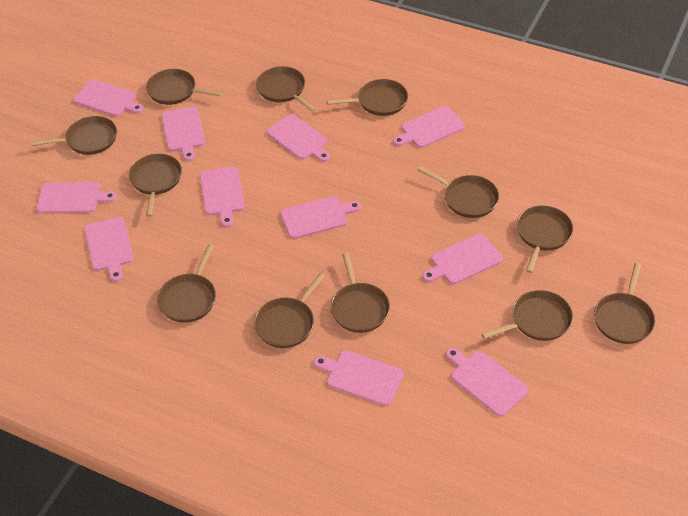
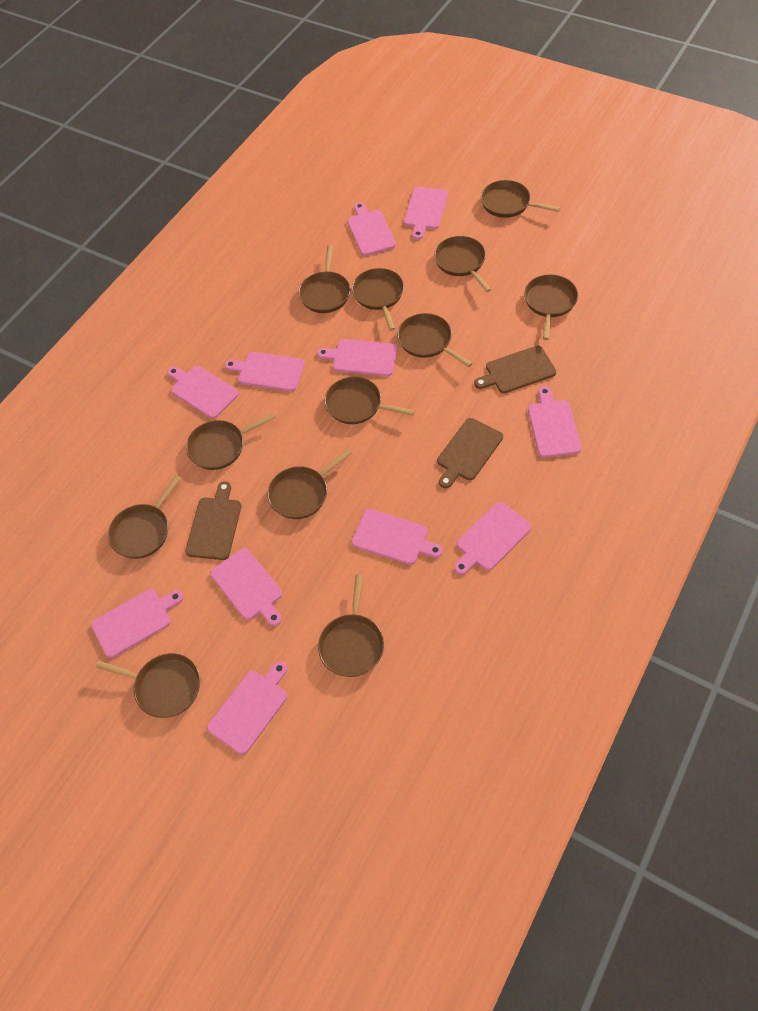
brown cutting board: 0 -> 3

